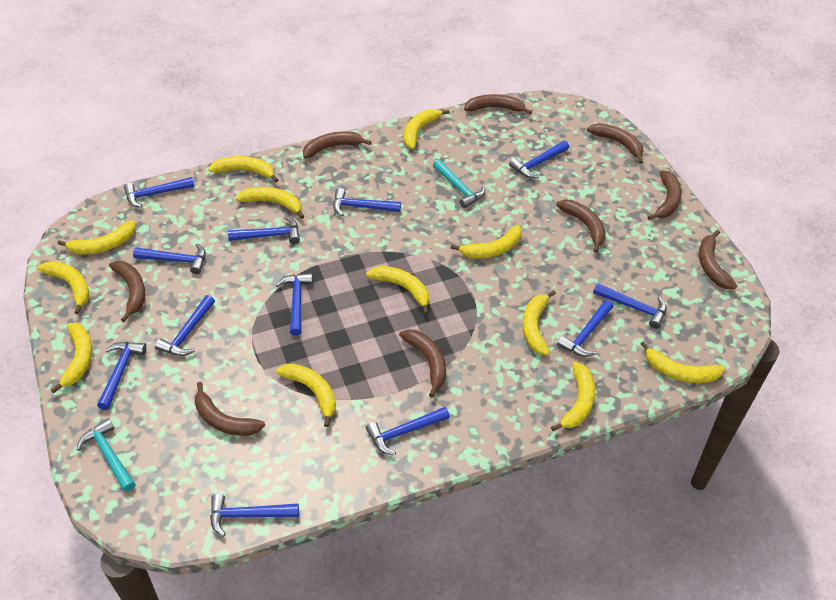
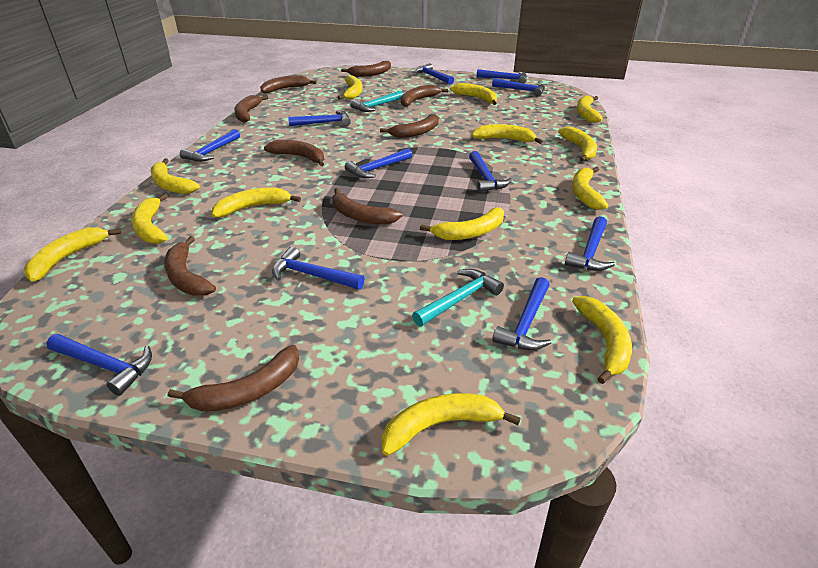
blue hammer: 12 -> 11
yellow banana: 12 -> 13

